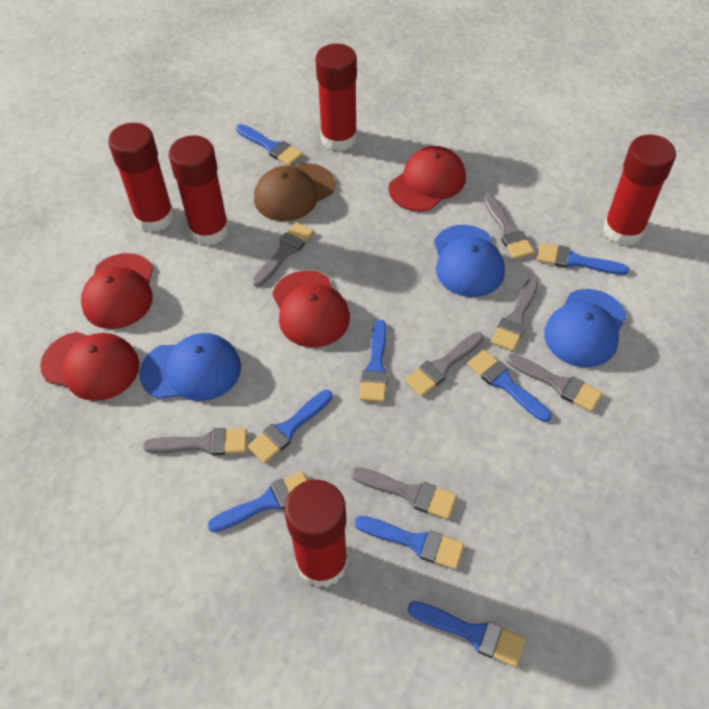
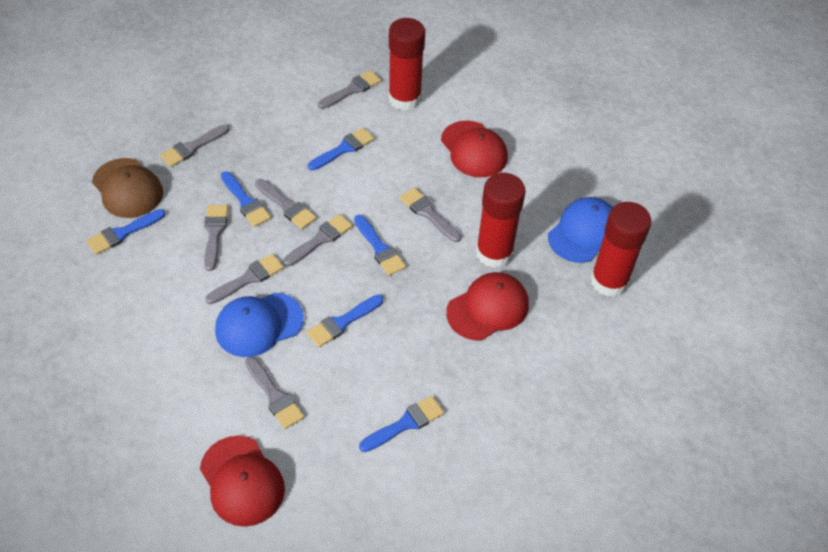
blue brush: 8 -> 6
blue cap: 3 -> 2
grey brush: 7 -> 8
red cap: 4 -> 3
red glue stick: 5 -> 3

